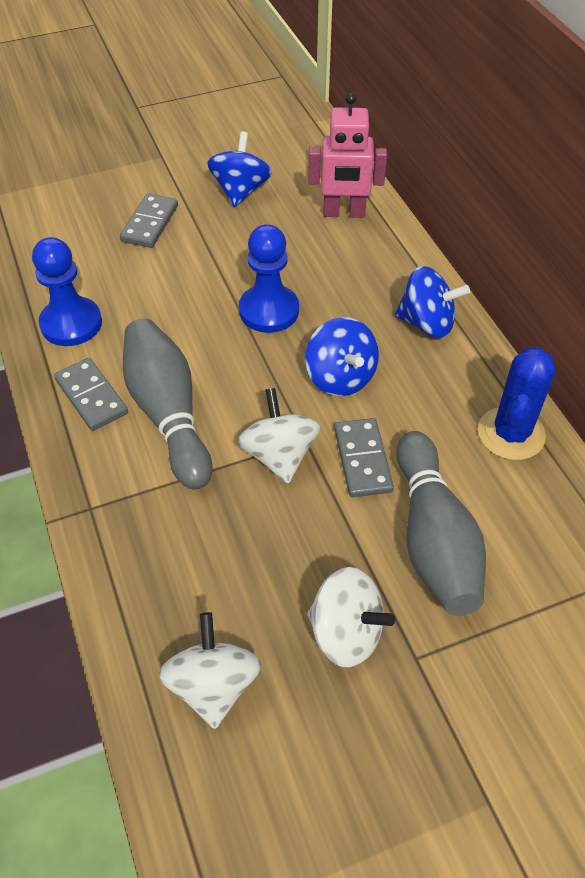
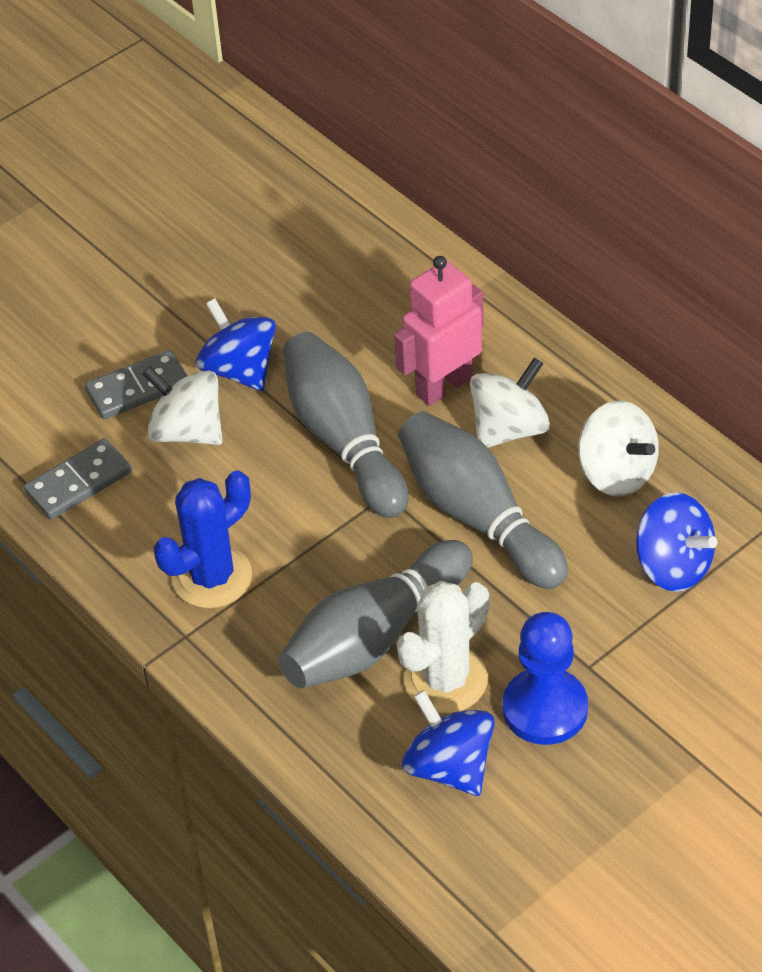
blue pawn: 2 -> 1
grey bowling pin: 2 -> 3
grey domino: 3 -> 2
white cactus: 0 -> 1

